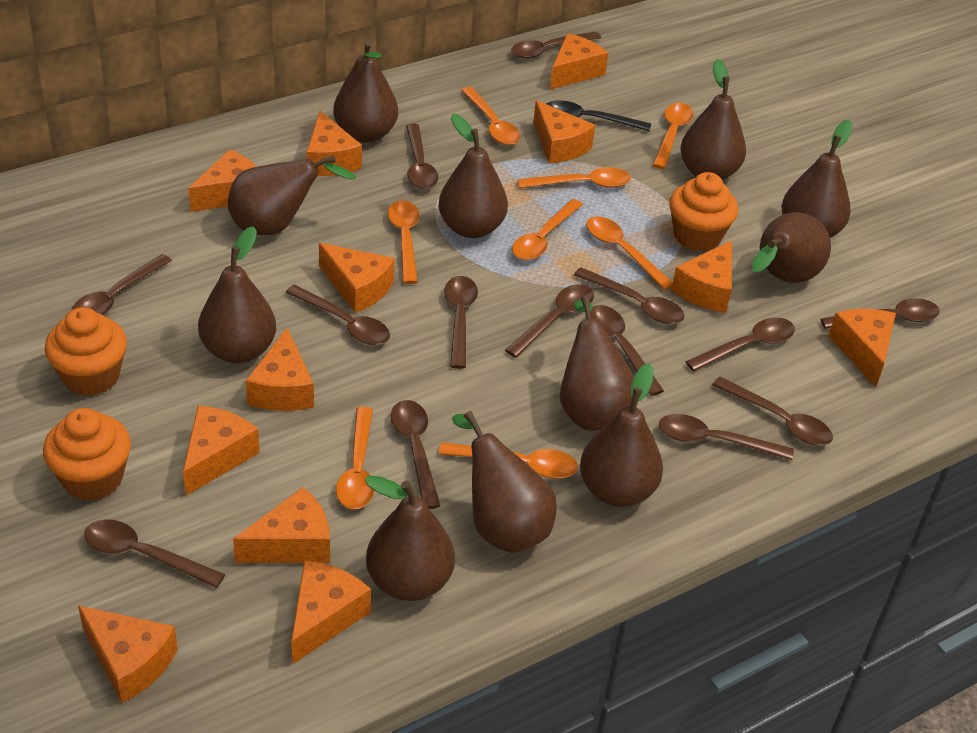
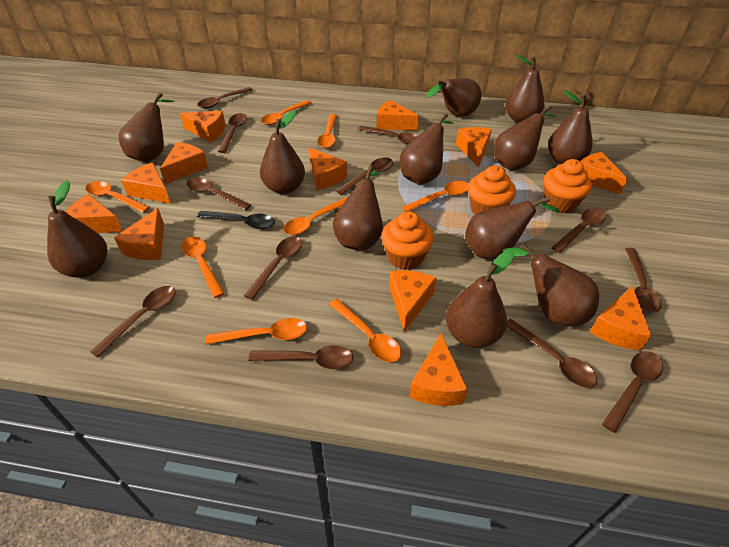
brown pear: 11 -> 12
brown spoon: 14 -> 12

